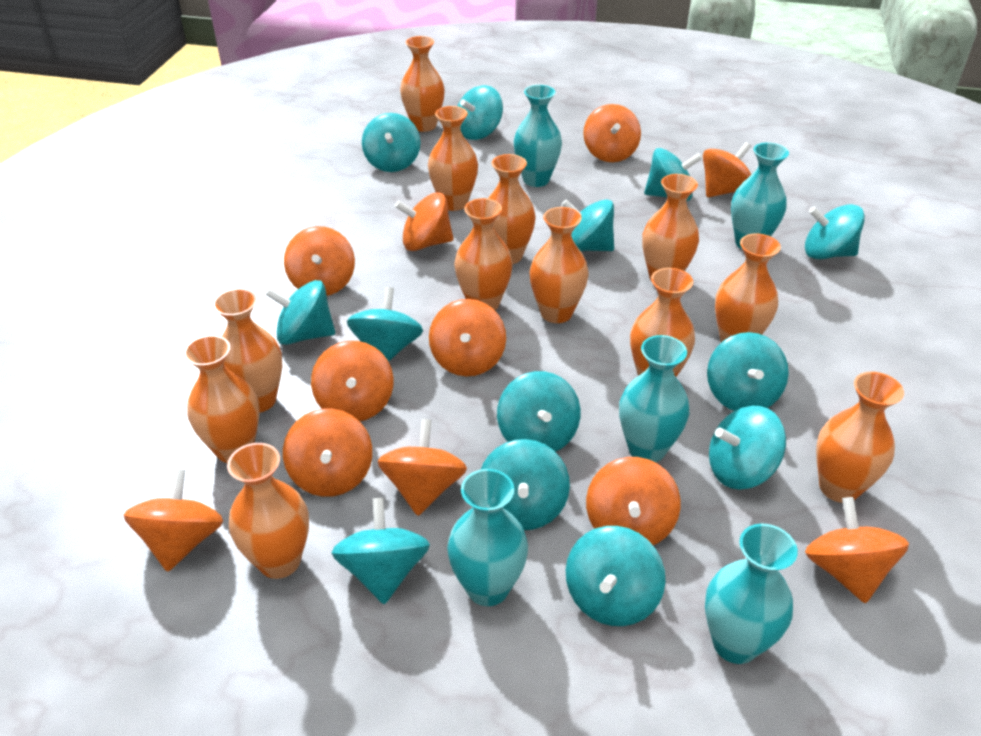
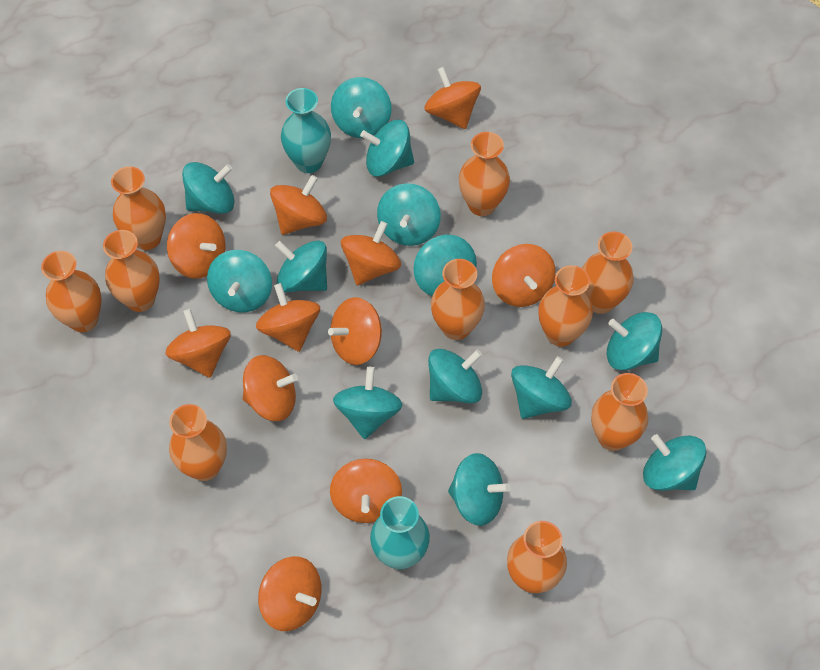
orange vase: 12 -> 10
turquoise vase: 5 -> 2

